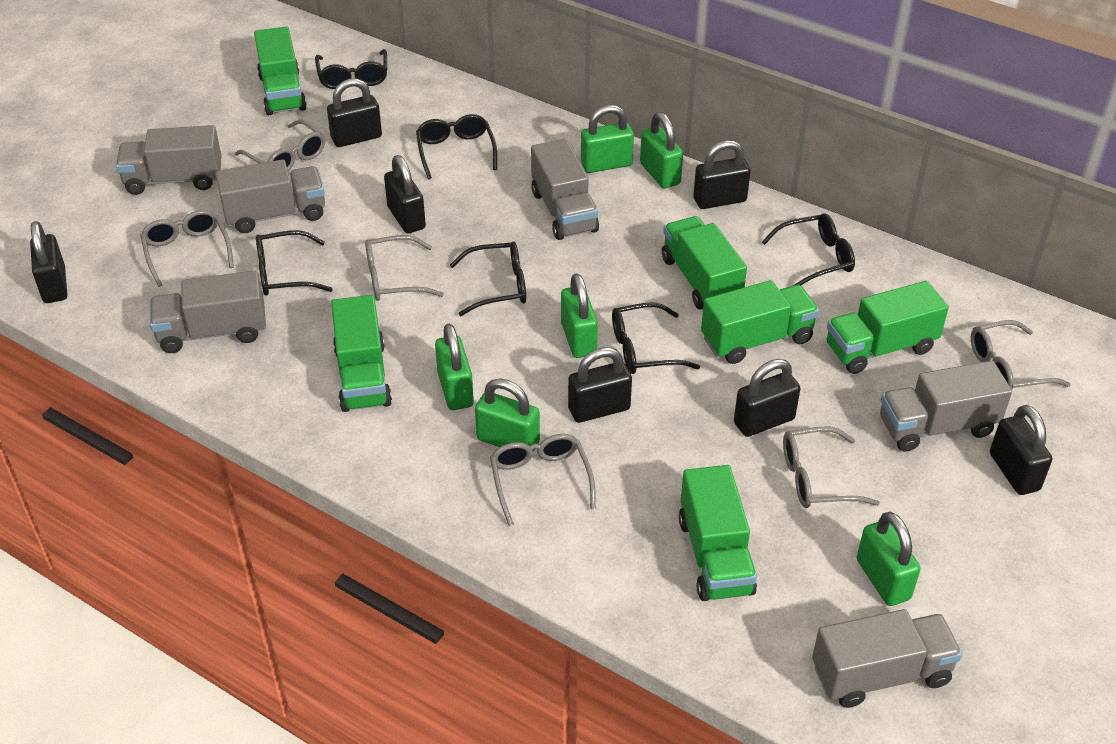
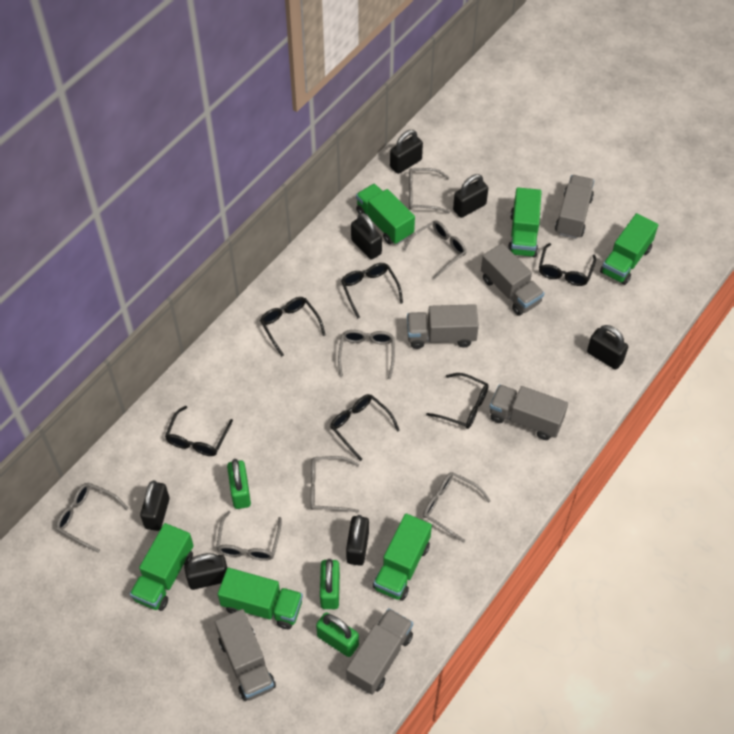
green padlock: 6 -> 3
grey glasses: 6 -> 7

